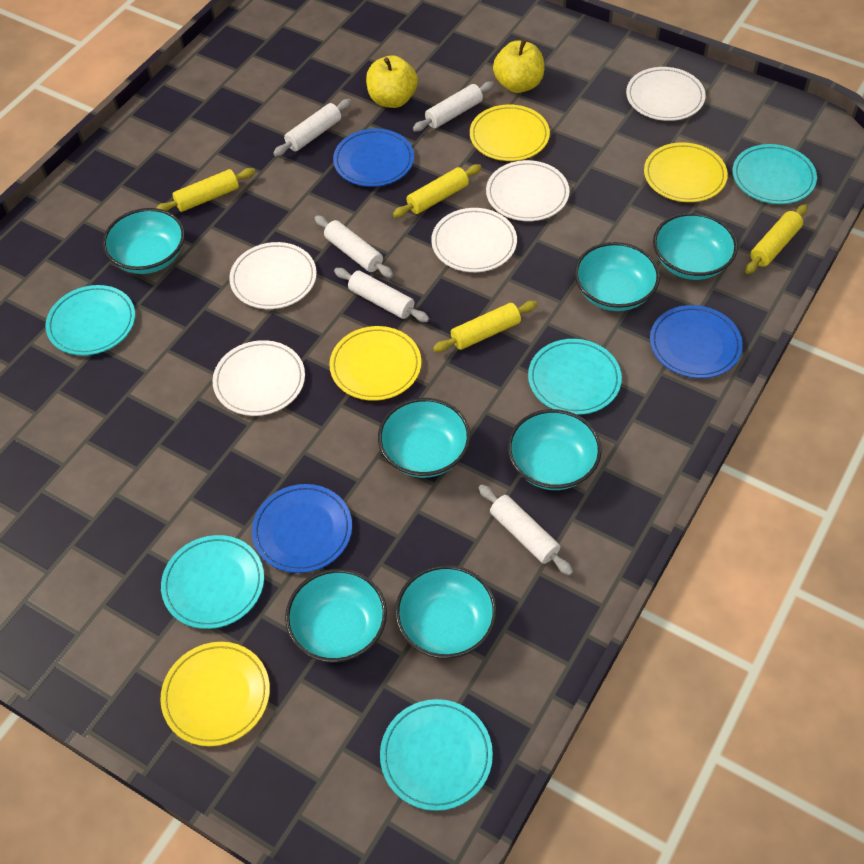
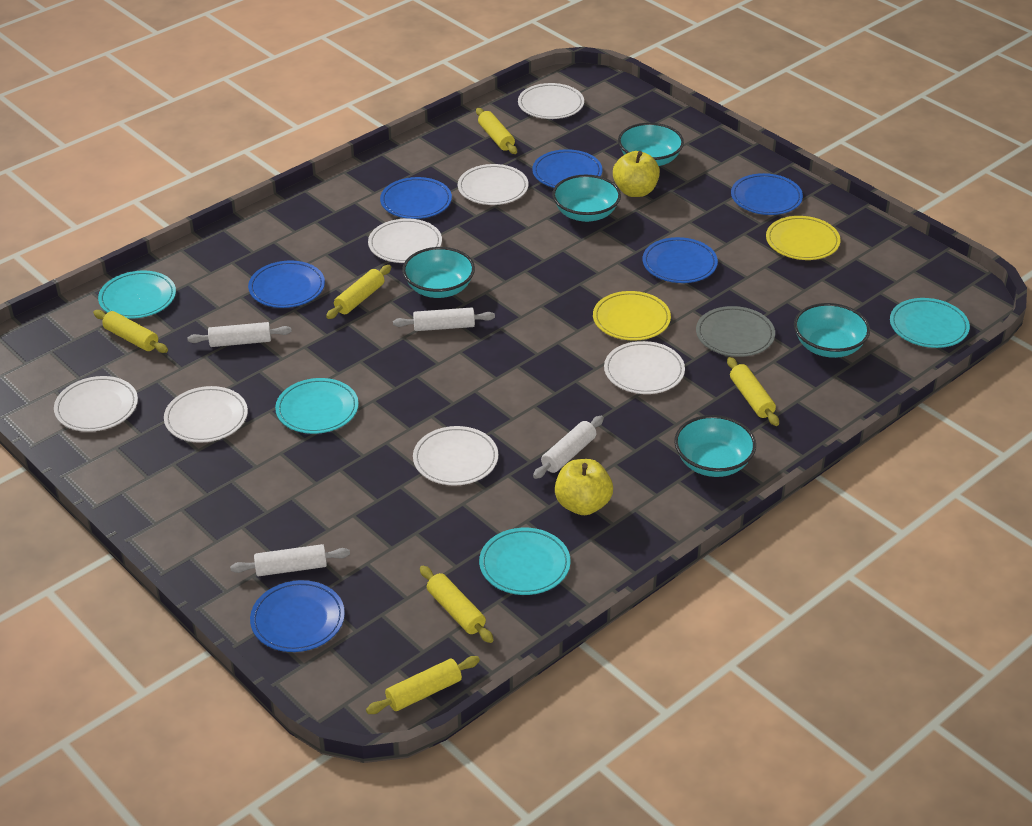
blue plate: 3 -> 6
grey plate: 0 -> 1
turquoise bowl: 7 -> 5
turquoise plate: 5 -> 4
white plate: 5 -> 7
white rolling pin: 5 -> 4
yellow plate: 4 -> 2
yellow rolling pin: 4 -> 6

